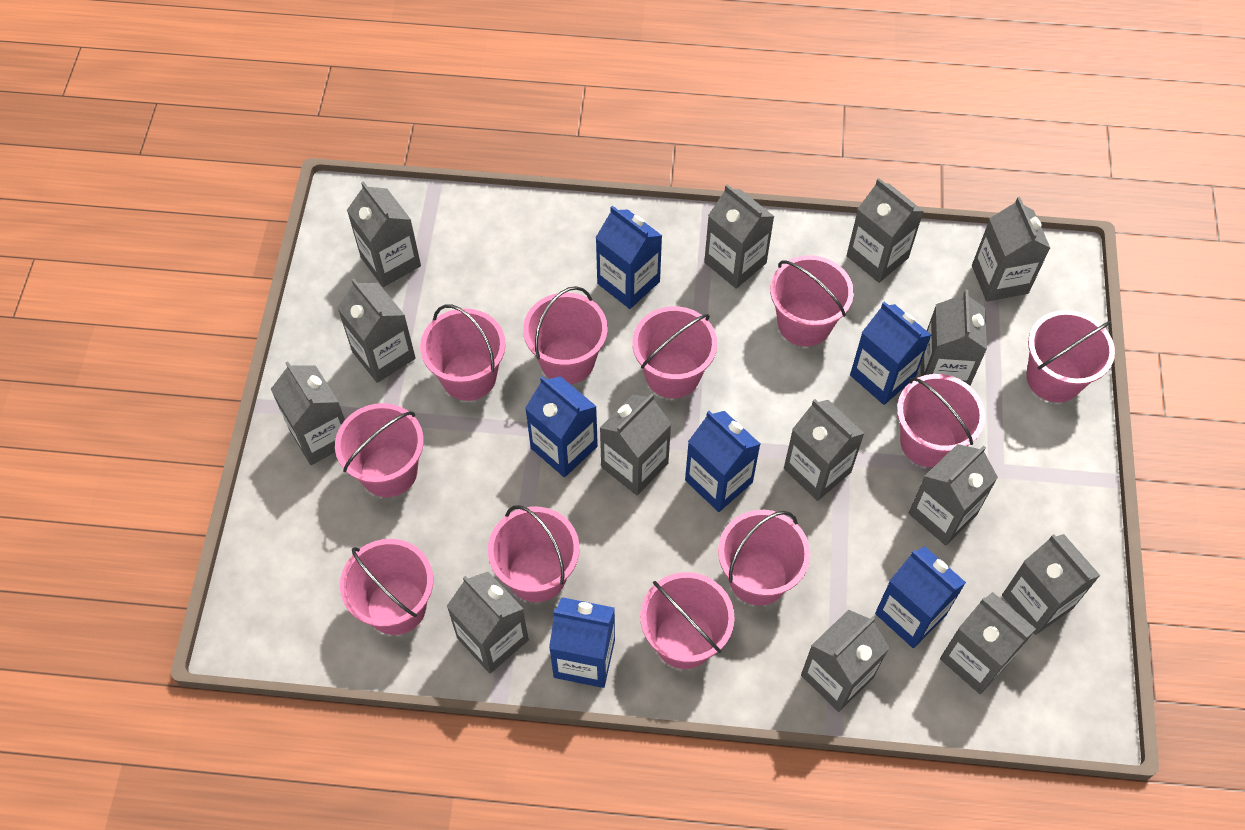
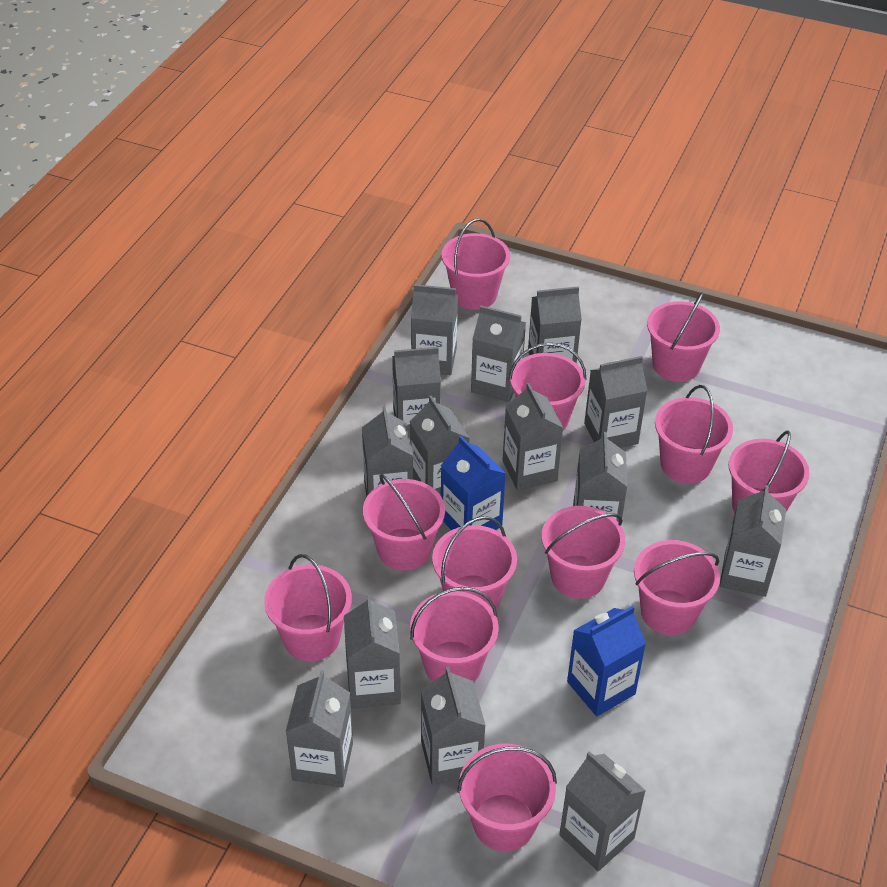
blue carton: 6 -> 2
pink bucket: 11 -> 12

